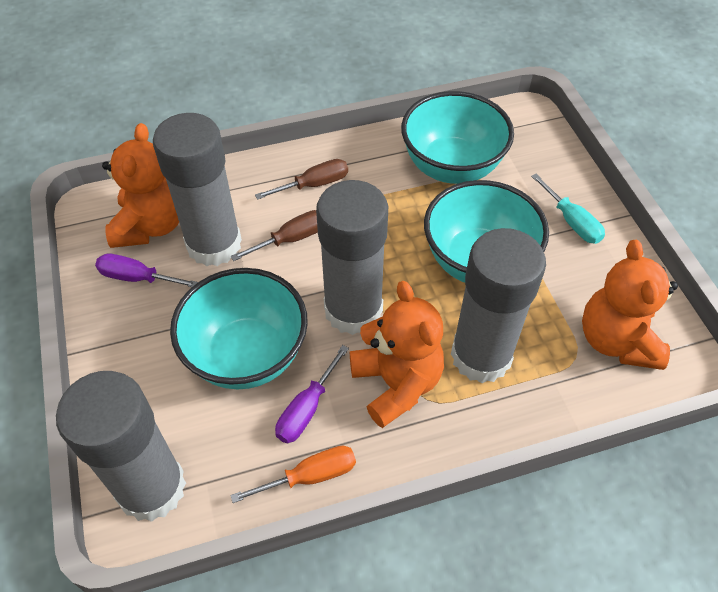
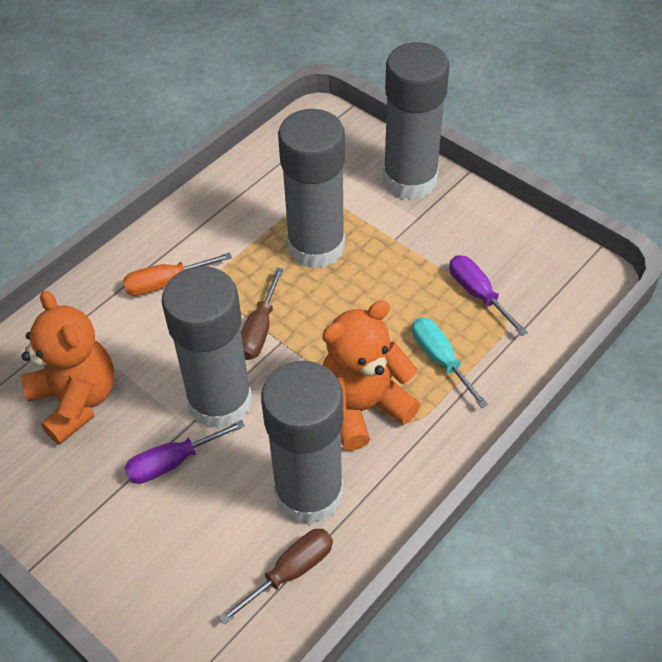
orange teddy bear: 3 -> 2
turquoise bowl: 3 -> 0

